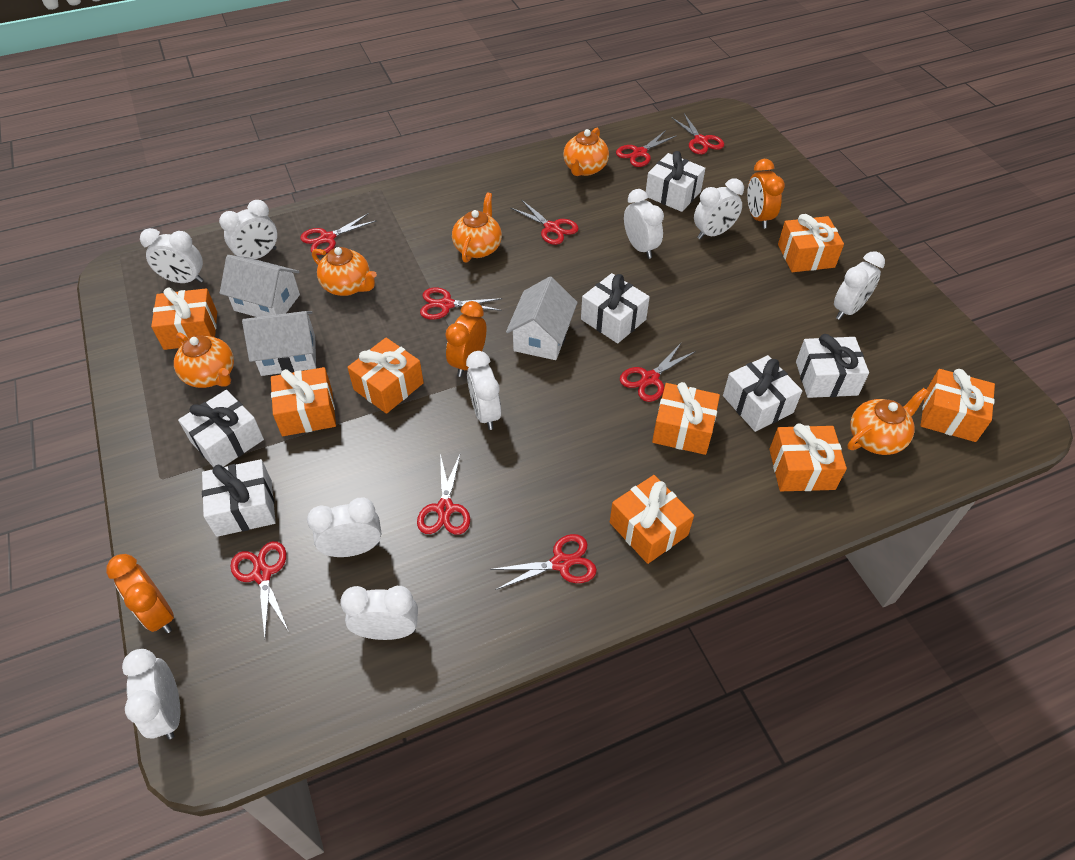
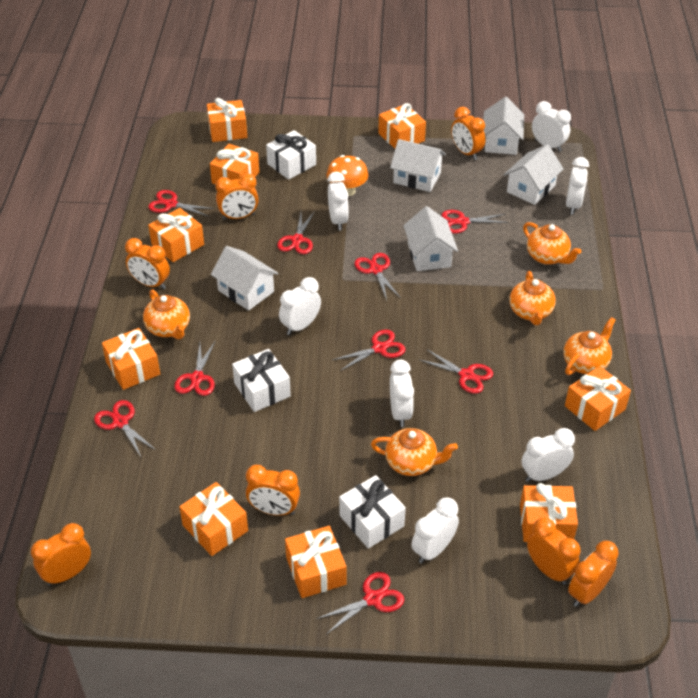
orange clock: 3 -> 7
orange gift: 8 -> 9
orange mushroom: 0 -> 1
white clock: 9 -> 7
white gift: 6 -> 3
white house: 3 -> 5

